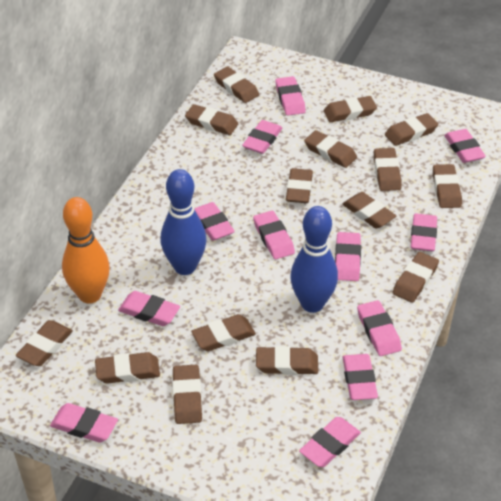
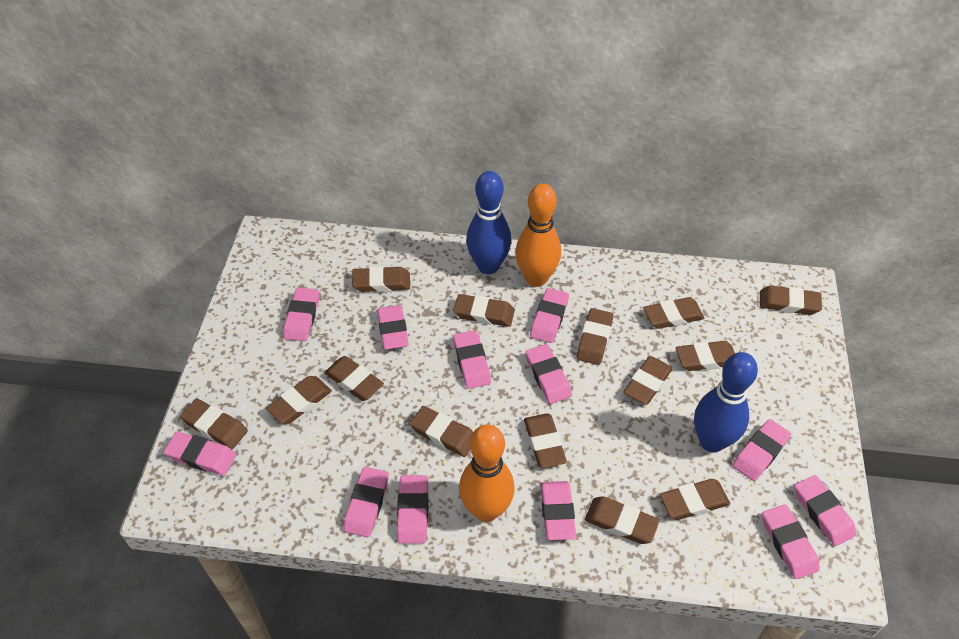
brown eraser: 15 -> 14
orange bowling pin: 1 -> 2

